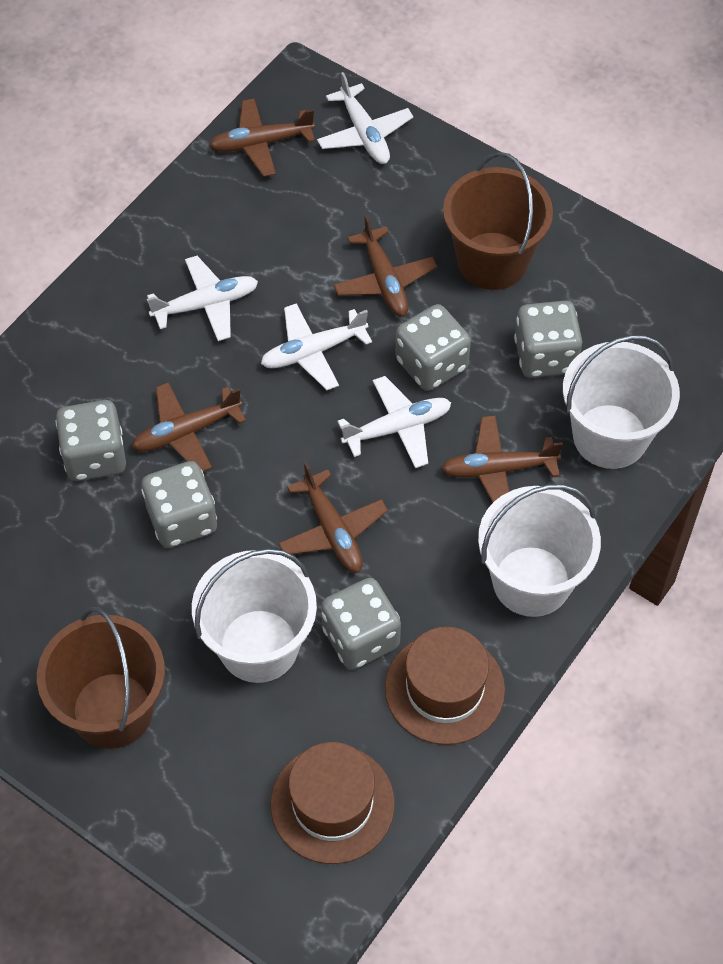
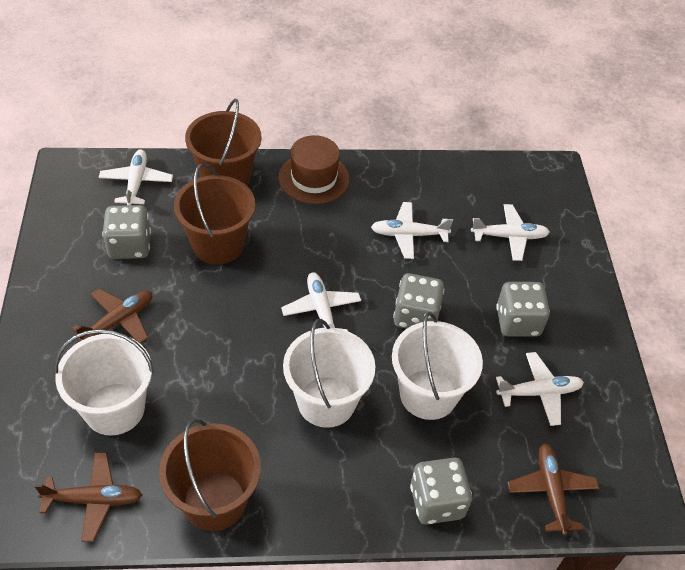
brown bucket: 2 -> 3
brown hat: 2 -> 1
brown plane: 5 -> 3
grey dice: 5 -> 4
white plane: 4 -> 5

